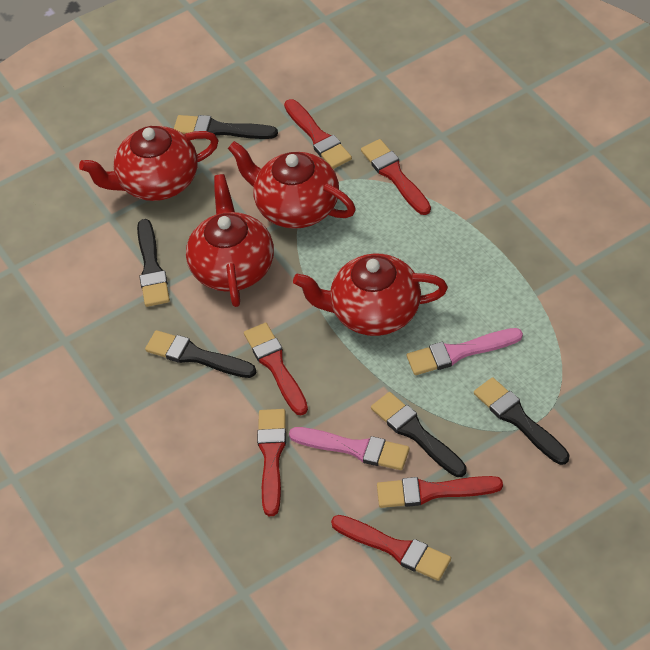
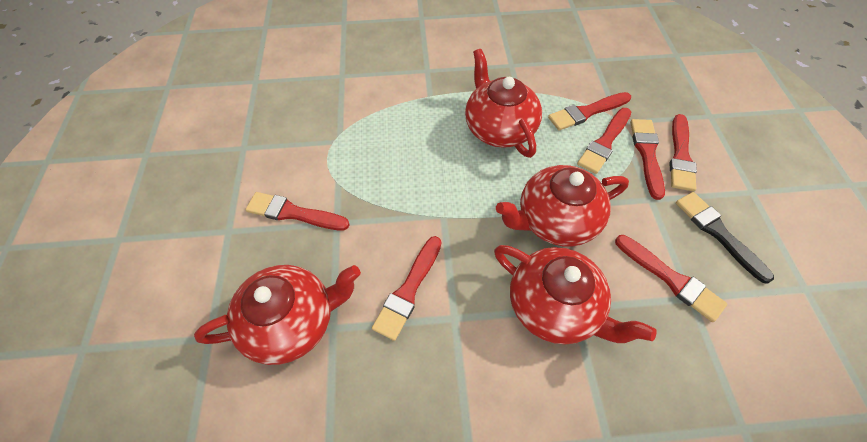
black brush: 5 -> 1
pink brush: 2 -> 0
red brush: 6 -> 7

